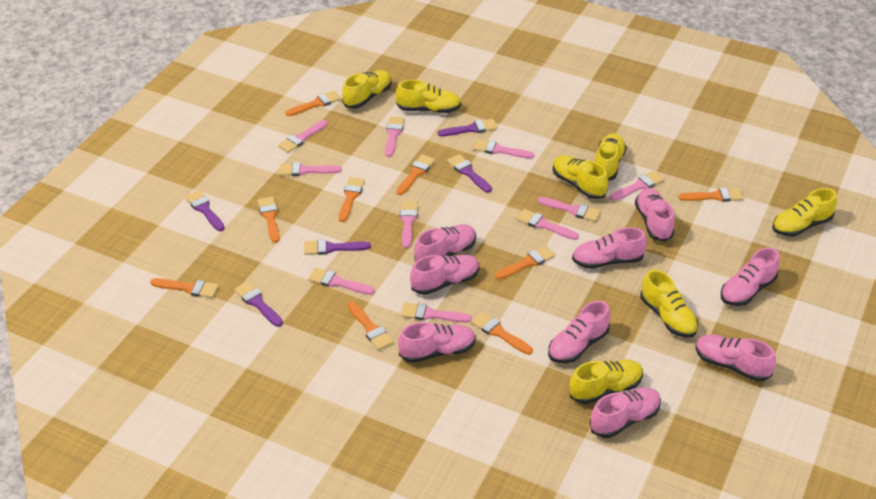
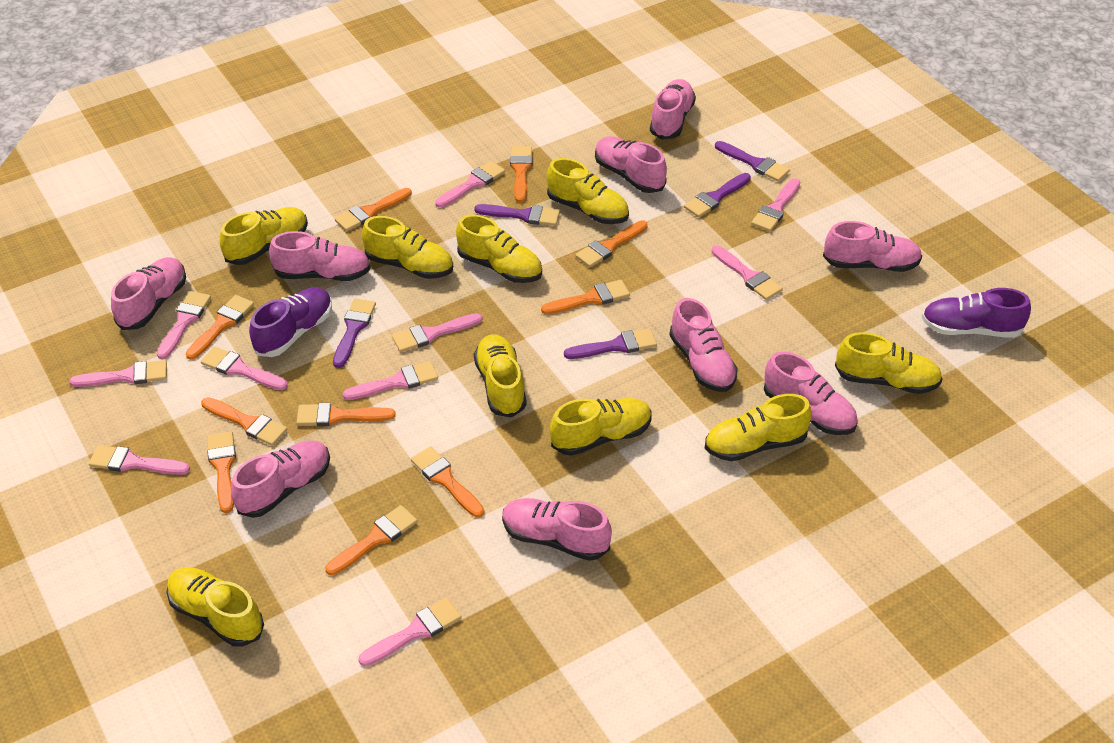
orange brush: 9 -> 10
purple shoe: 0 -> 2
yellow shoe: 7 -> 9

